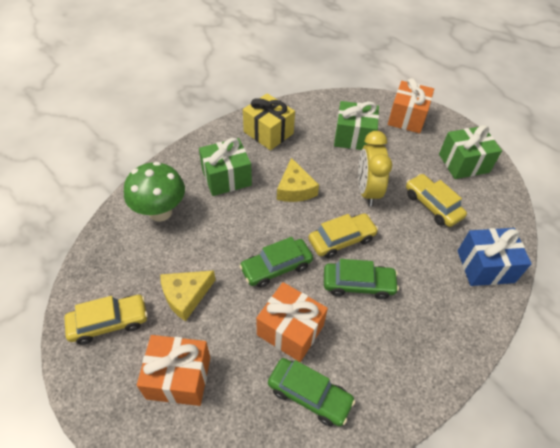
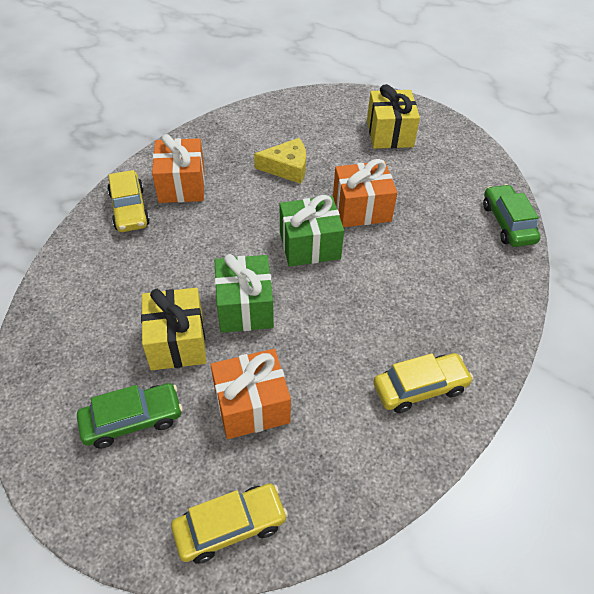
blue gift: 1 -> 0
green car: 3 -> 2
green gift: 3 -> 2
green mushroom: 1 -> 0
yellow cheese: 2 -> 1
yellow clock: 1 -> 0
yellow gift: 1 -> 2

